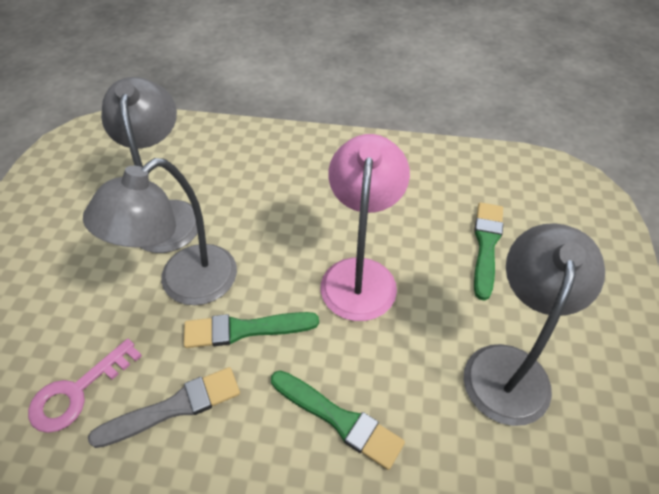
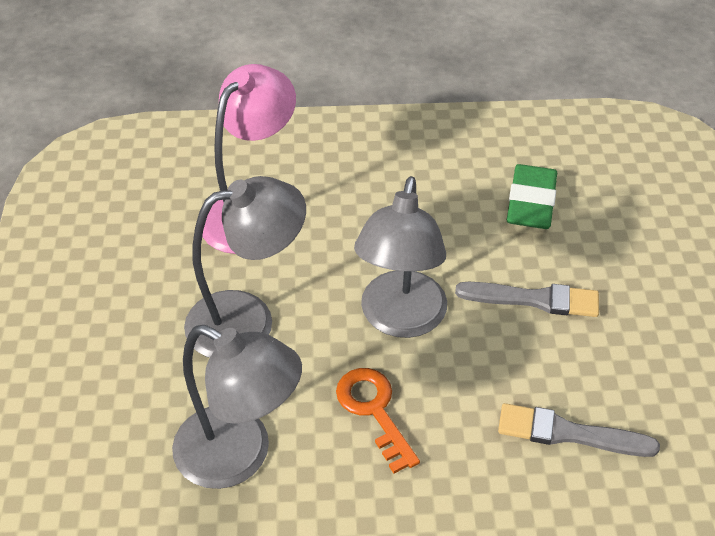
green brush: 3 -> 0
green eraser: 0 -> 1
grey brush: 1 -> 2
orange key: 0 -> 1
pink key: 1 -> 0

